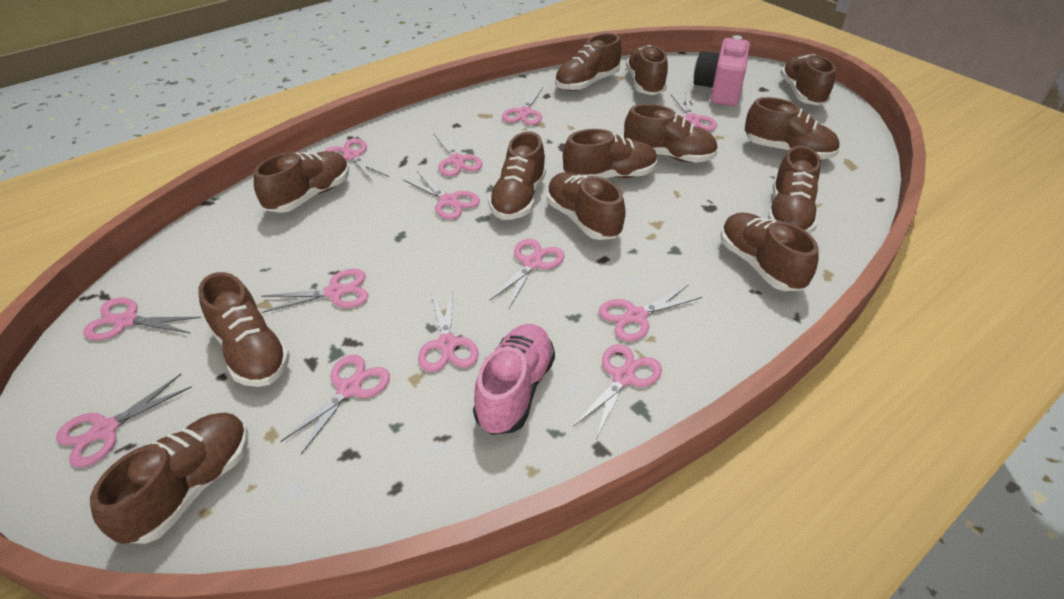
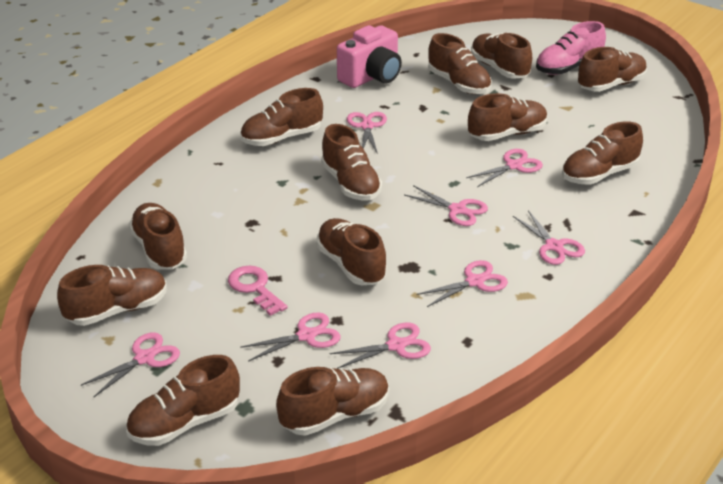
brown shoe: 13 -> 12
pink key: 0 -> 1
pink scissors: 13 -> 8

